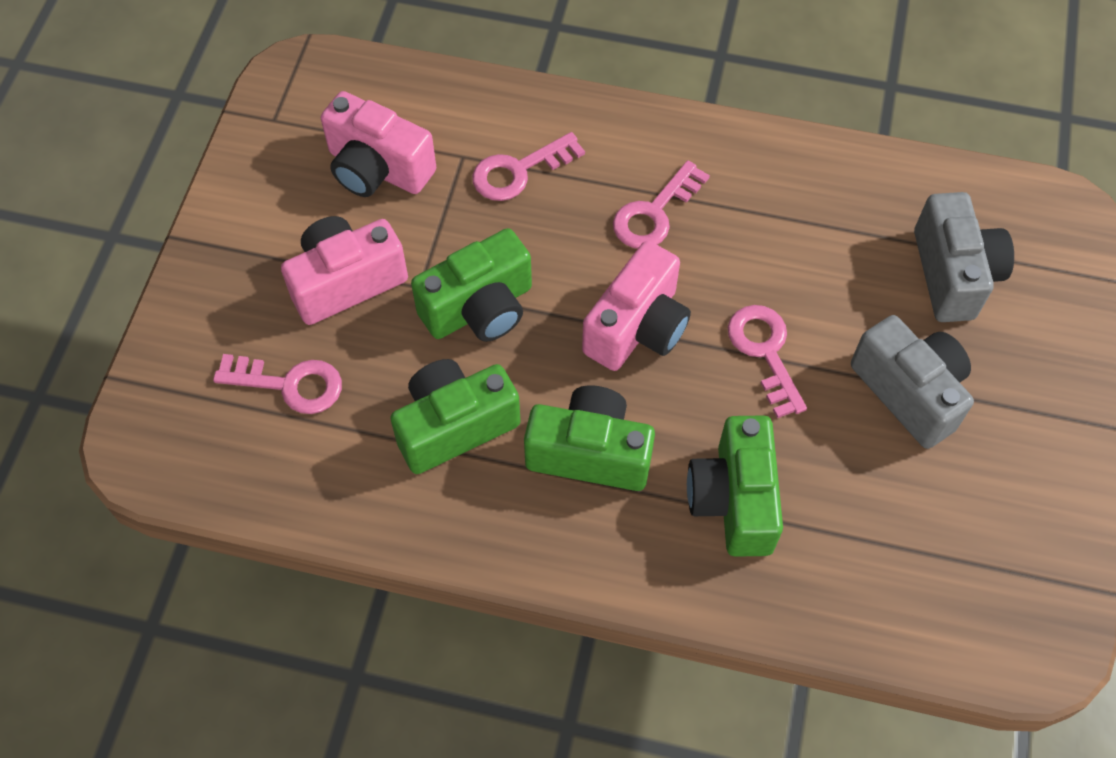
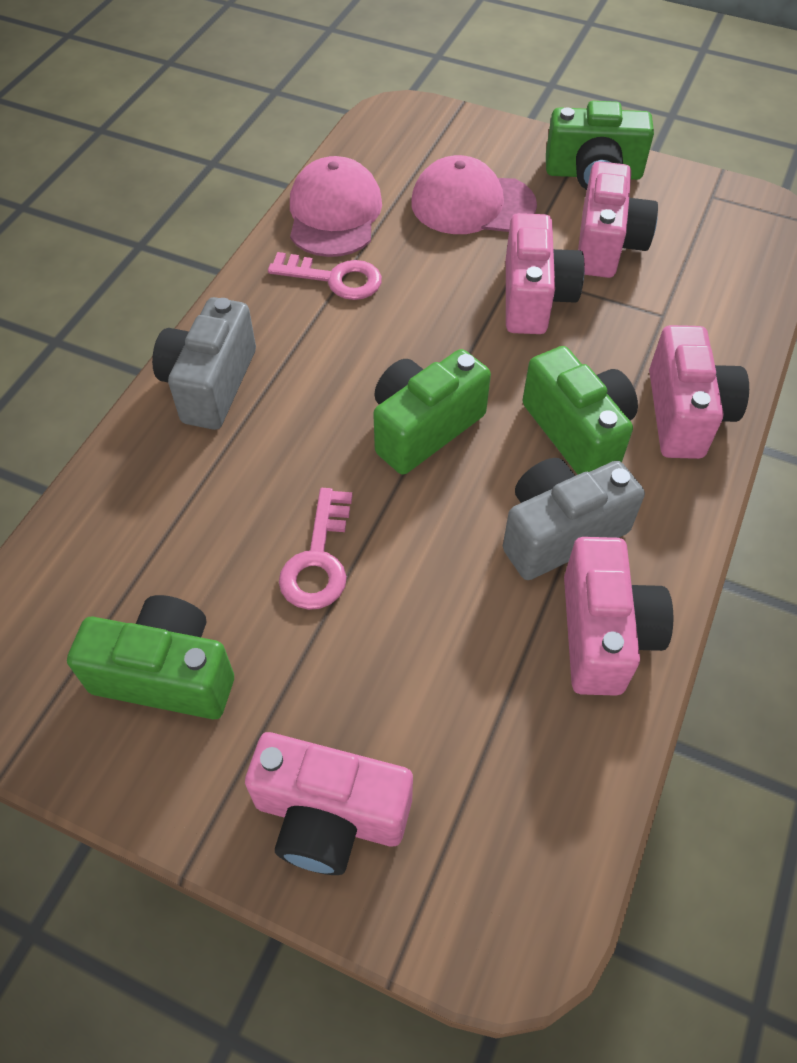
pink camera: 3 -> 5
pink cap: 0 -> 2
pink key: 4 -> 2

